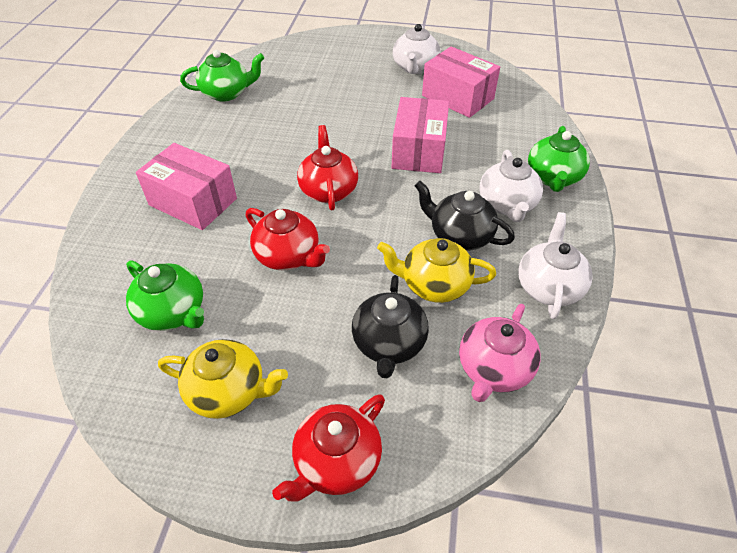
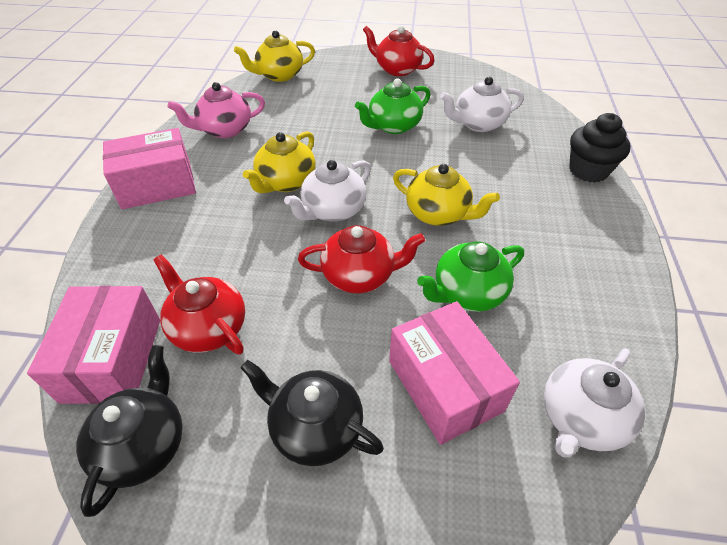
black cupcake: 0 -> 1
green teapot: 3 -> 2
yellow teapot: 2 -> 3

